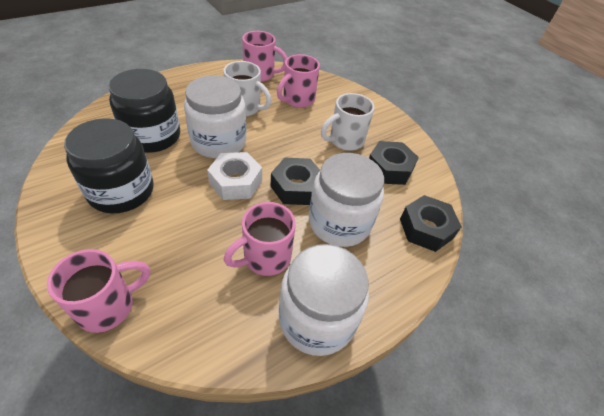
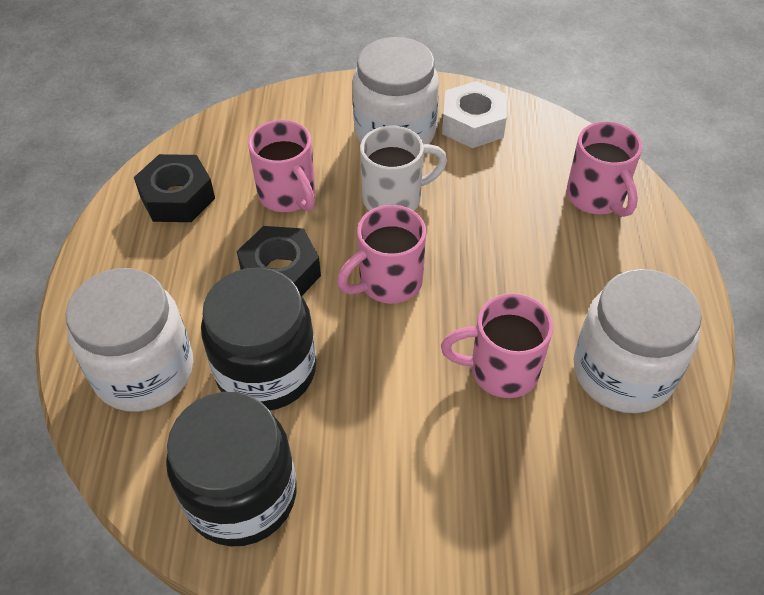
black nut: 3 -> 2
white mug: 2 -> 1

